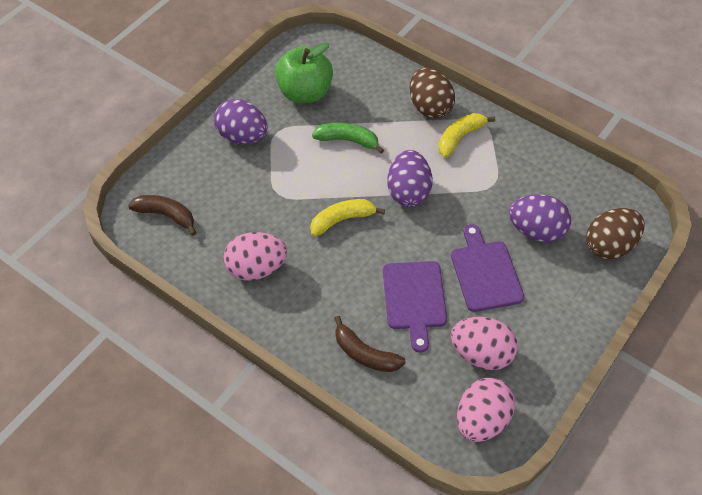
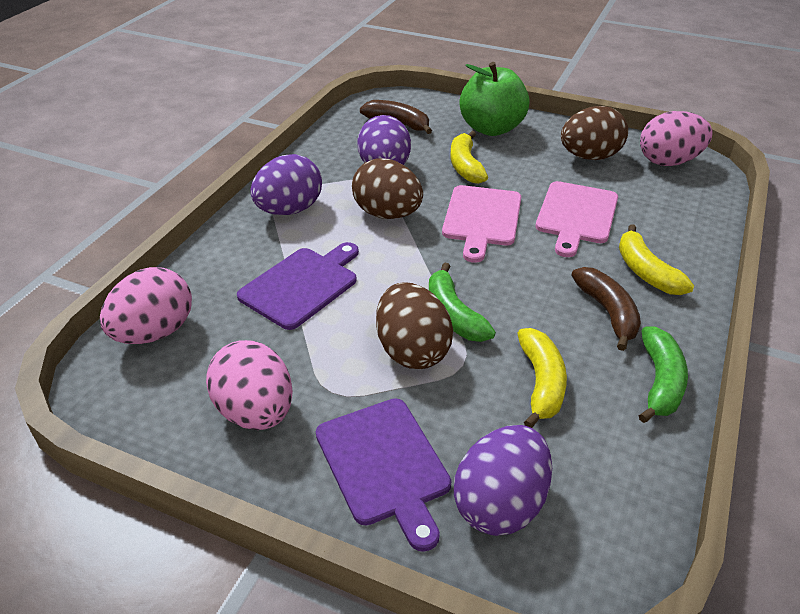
brown egg: 2 -> 3
green banana: 1 -> 2
pink cutting board: 0 -> 2
yellow banana: 2 -> 3

